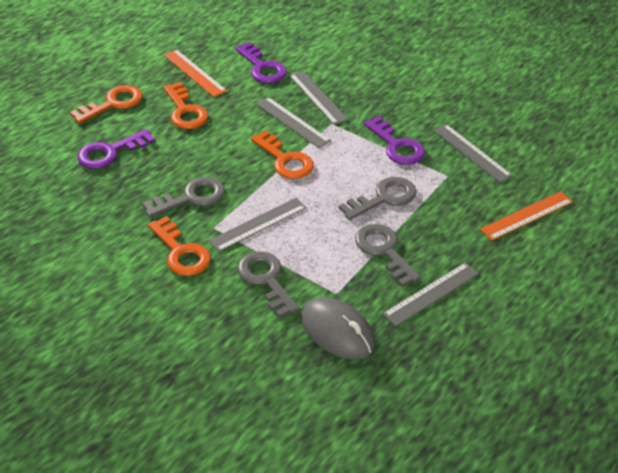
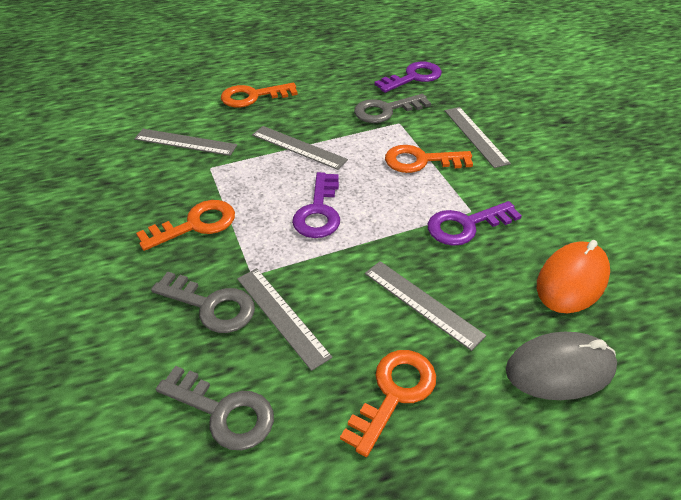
grey key: 4 -> 3
orange mouse: 0 -> 1
orange ruler: 2 -> 0

